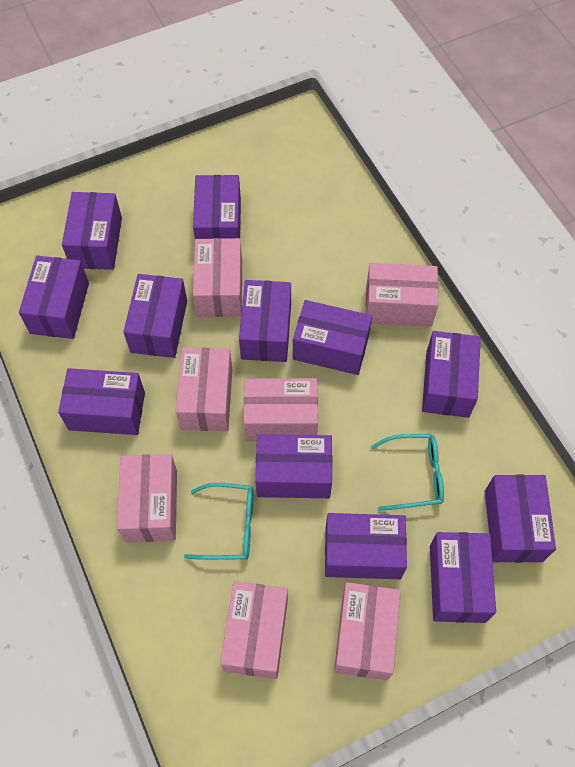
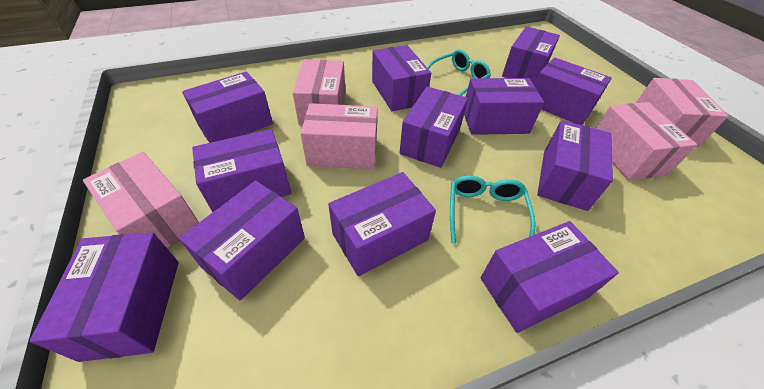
pink box: 7 -> 5

